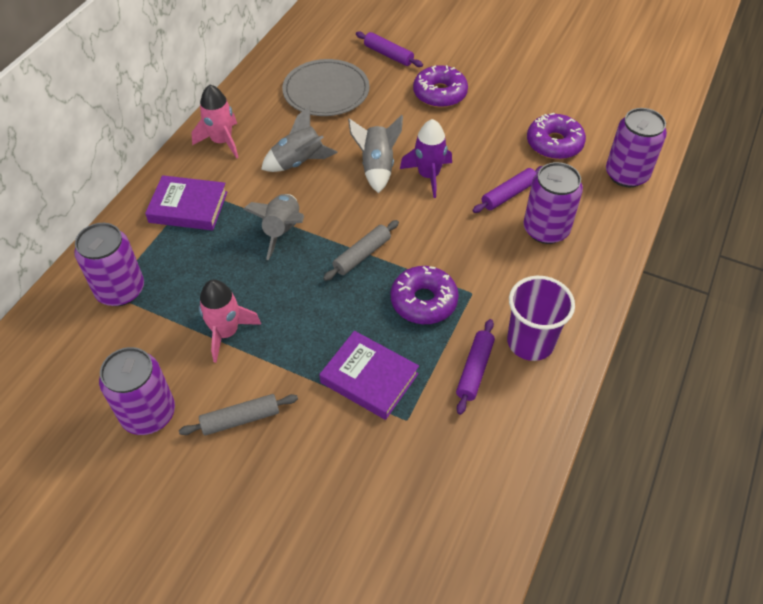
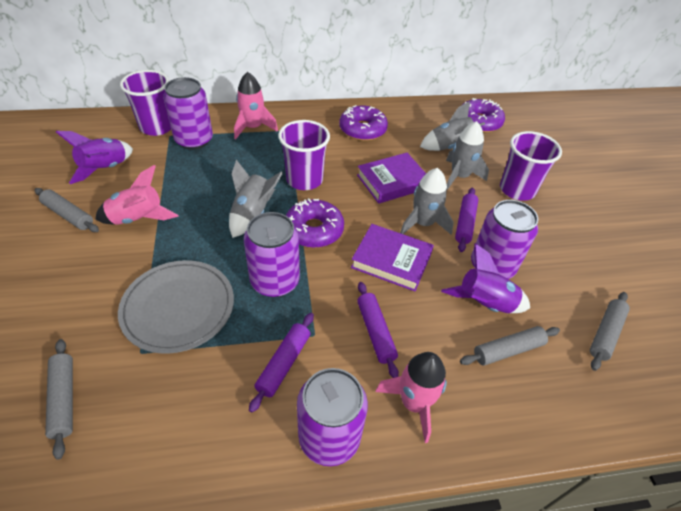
grey rocket: 3 -> 4
grey rolling pin: 2 -> 4
pink rocket: 2 -> 3
purple cup: 1 -> 3
purple rocket: 1 -> 2

